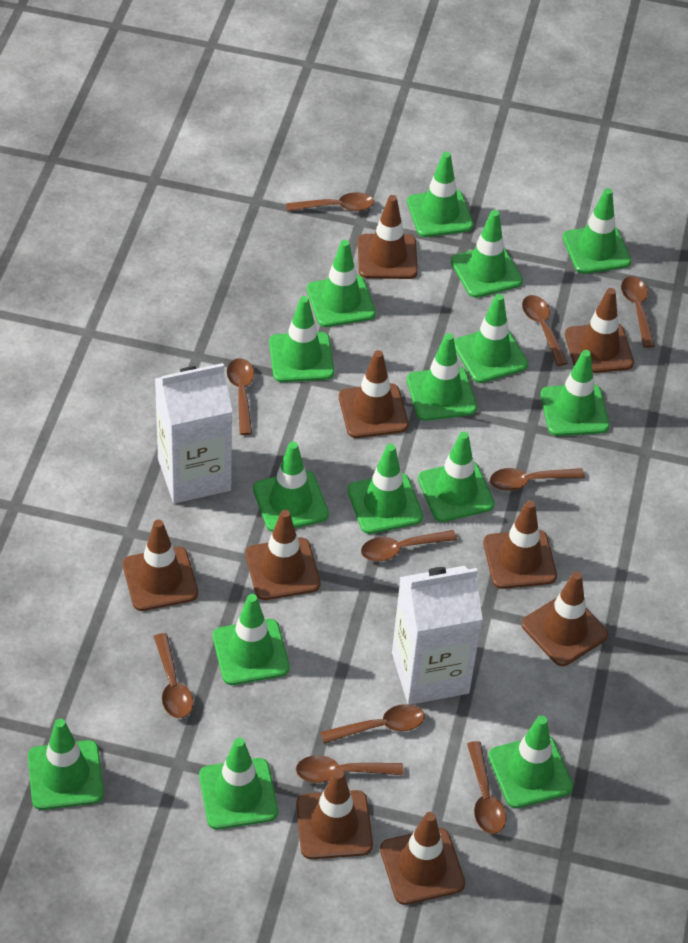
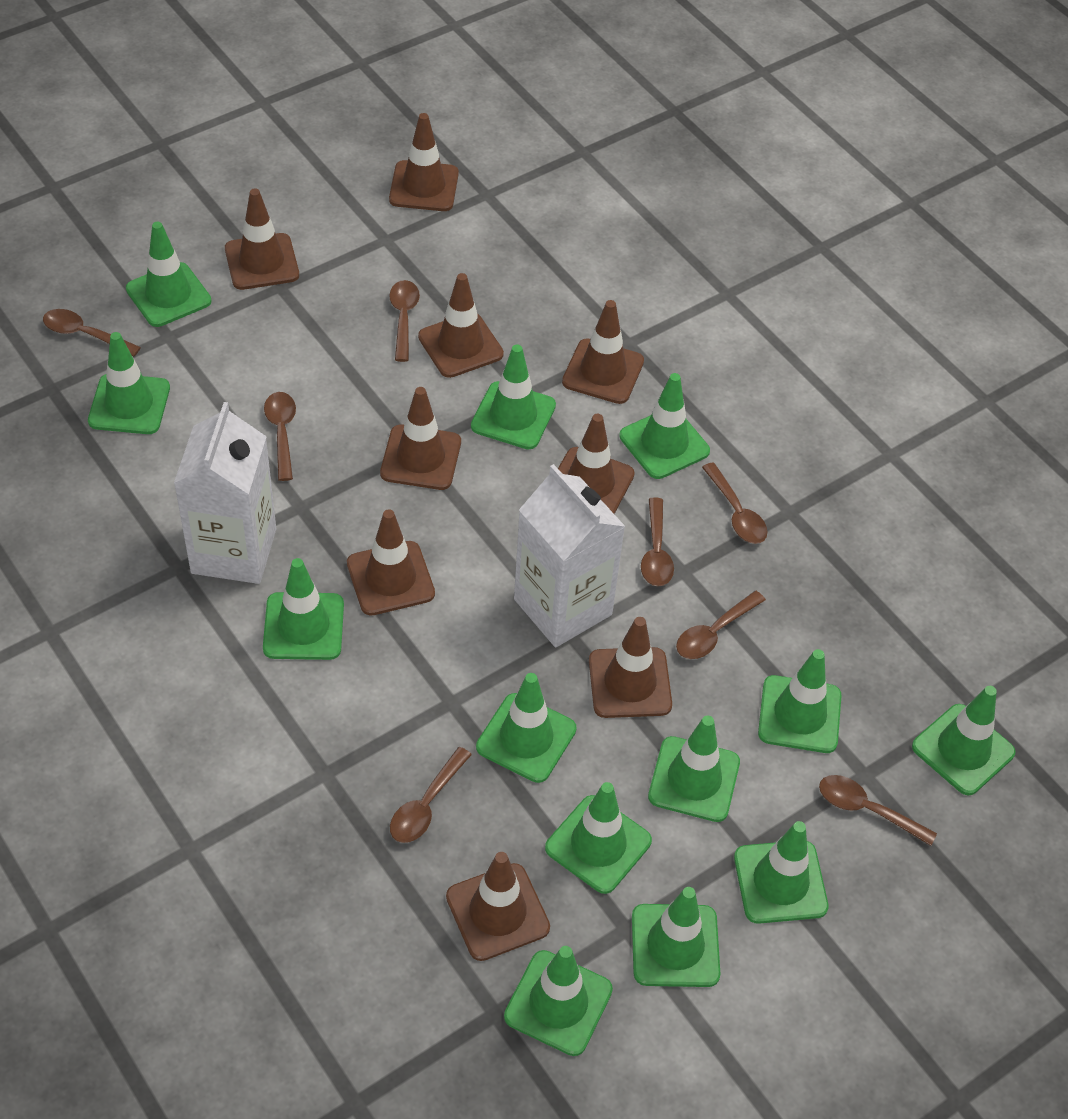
brown spoon: 10 -> 8
green traffic cone: 15 -> 13

